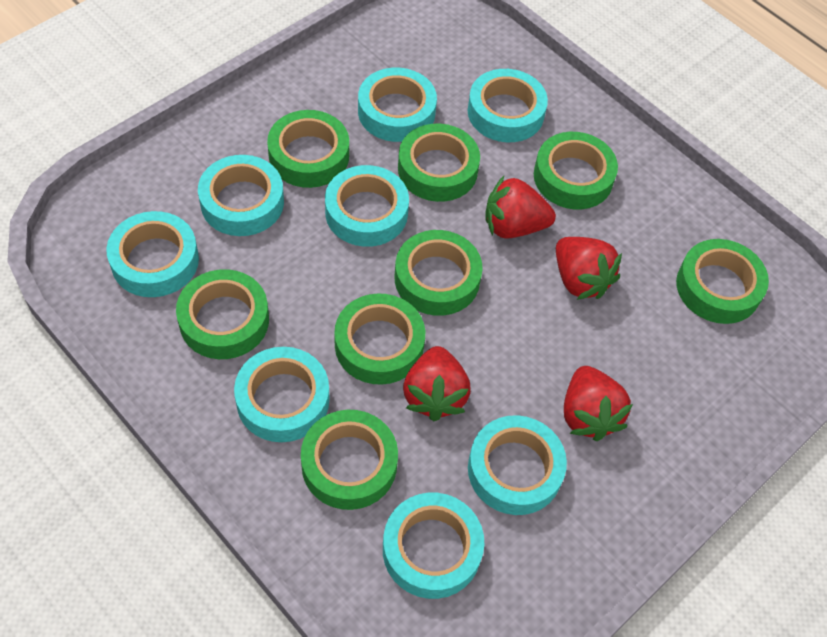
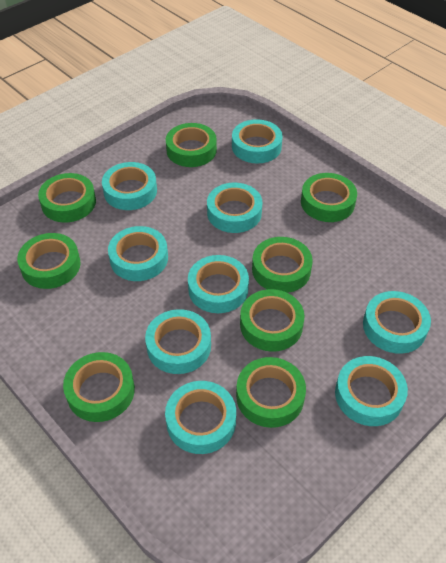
red strawberry: 4 -> 0
turquoise tape: 8 -> 9

